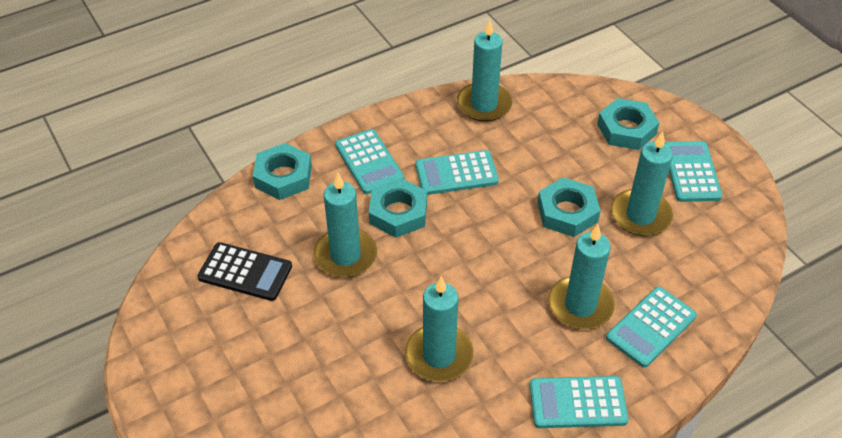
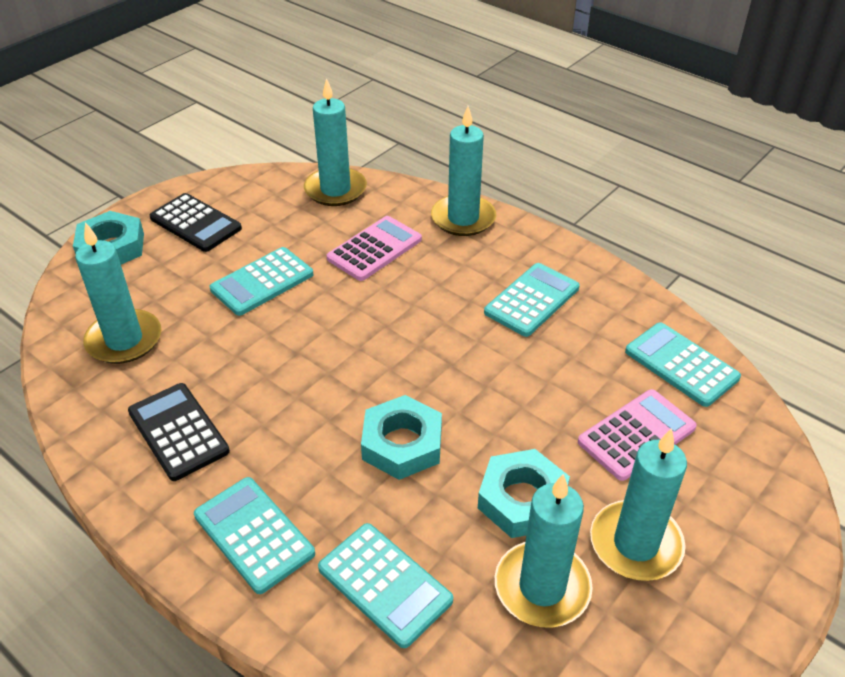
black calculator: 1 -> 2
pink calculator: 0 -> 2
turquoise nut: 4 -> 3

